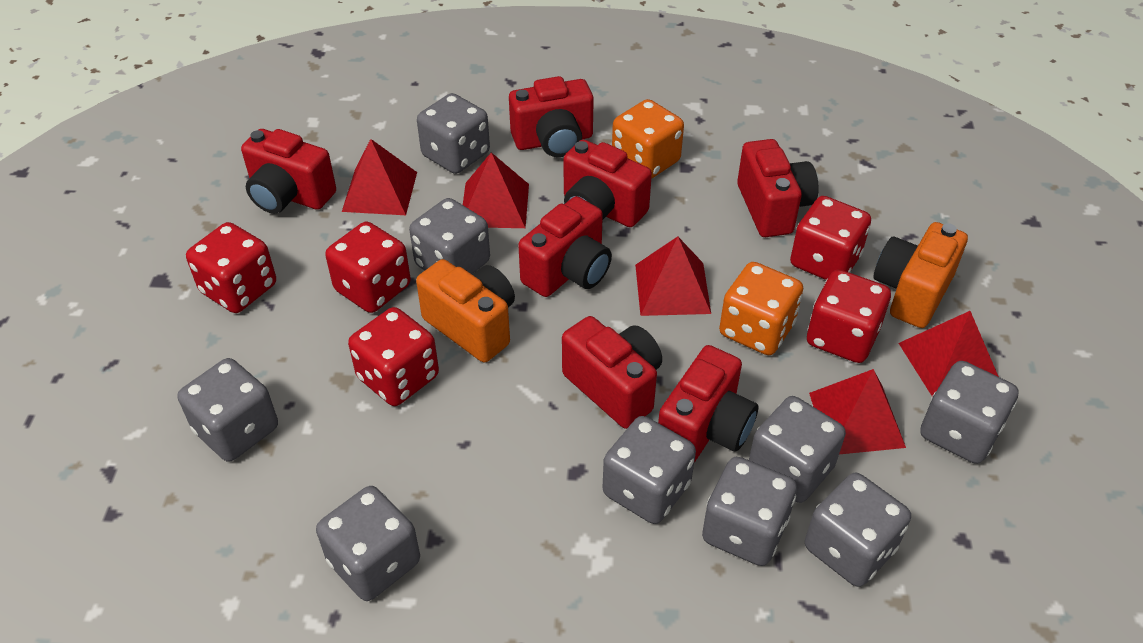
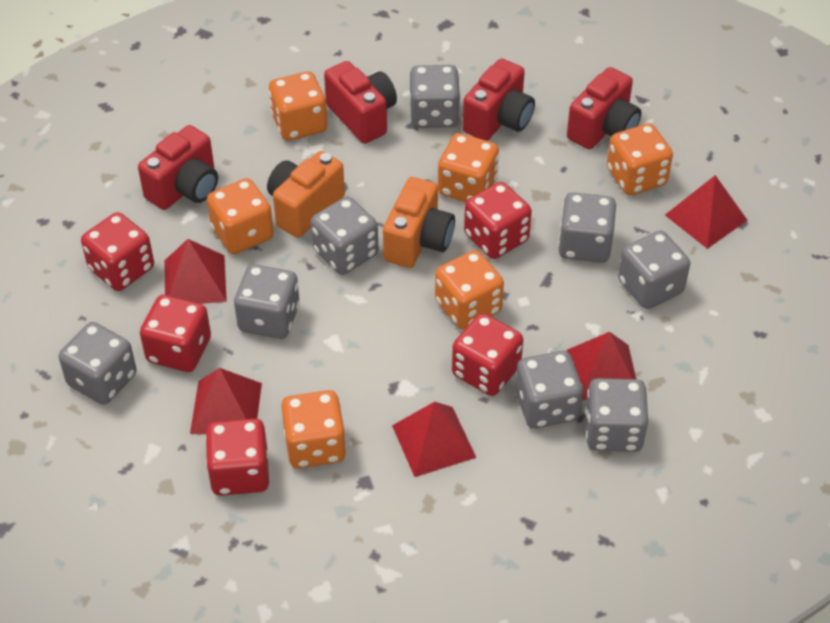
grey dice: 9 -> 8
orange dice: 2 -> 6
red camera: 7 -> 4

